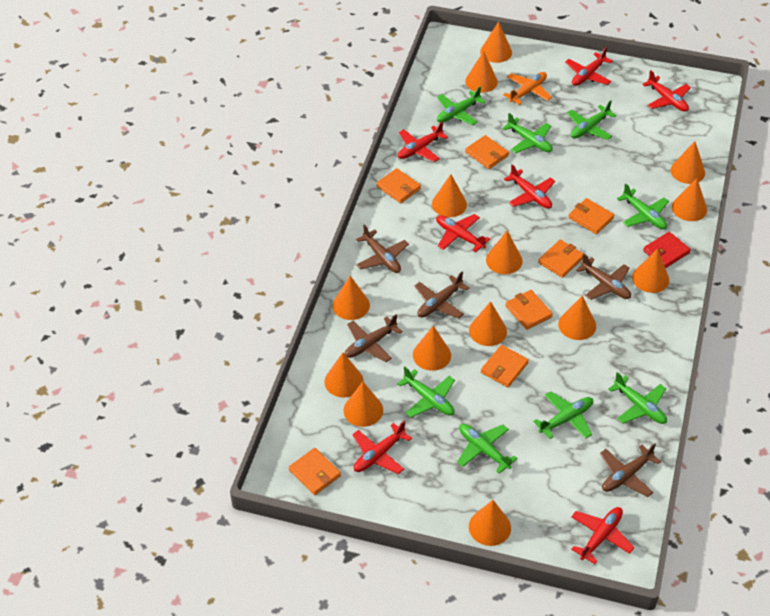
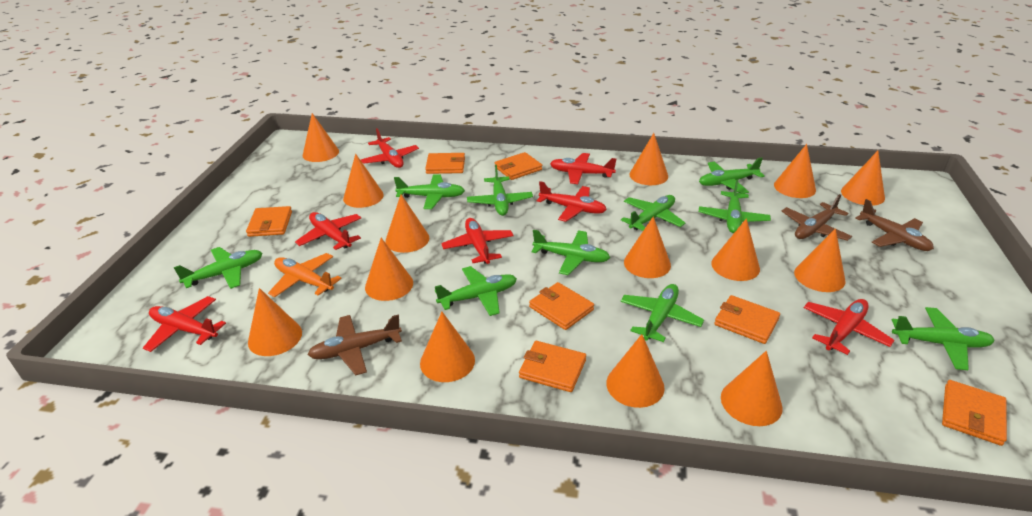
brown plane: 5 -> 3
green plane: 8 -> 10
red wallet: 1 -> 0

